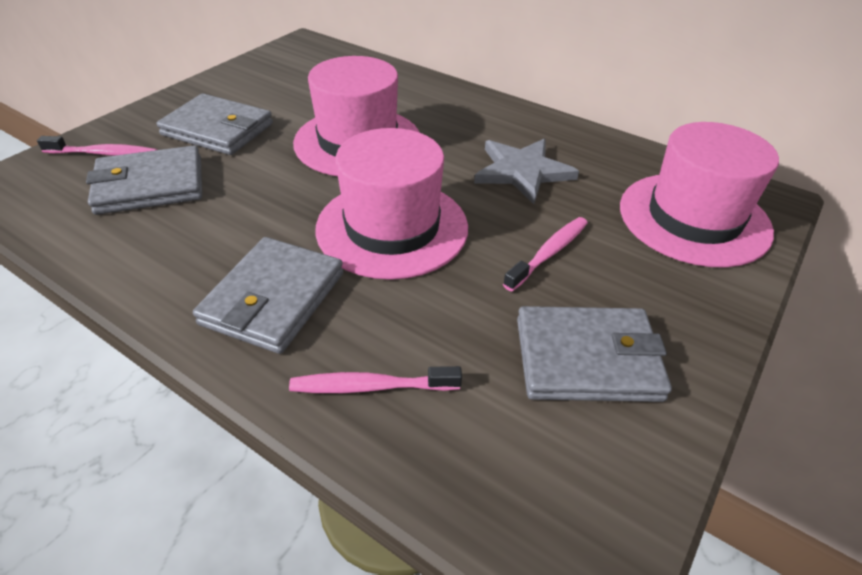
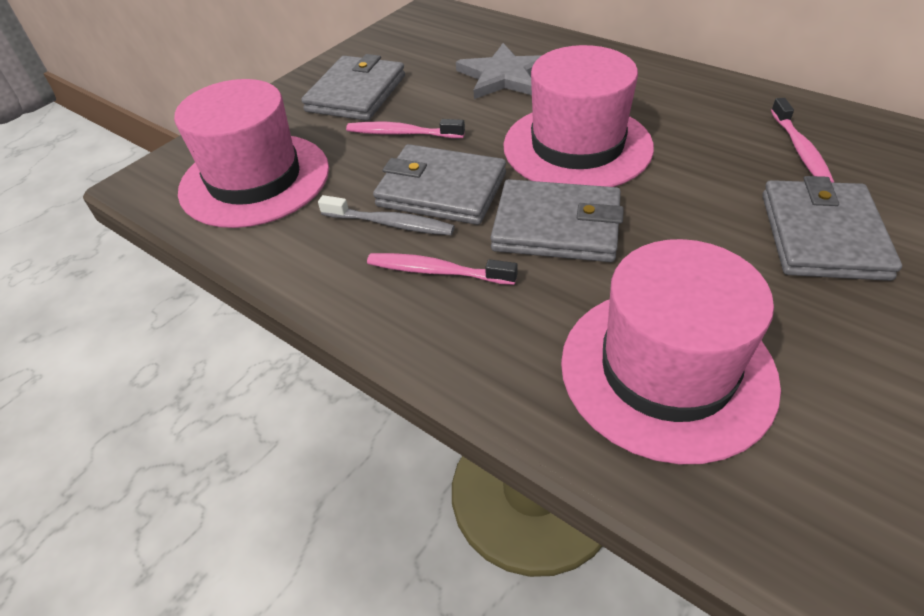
grey toothbrush: 0 -> 1

